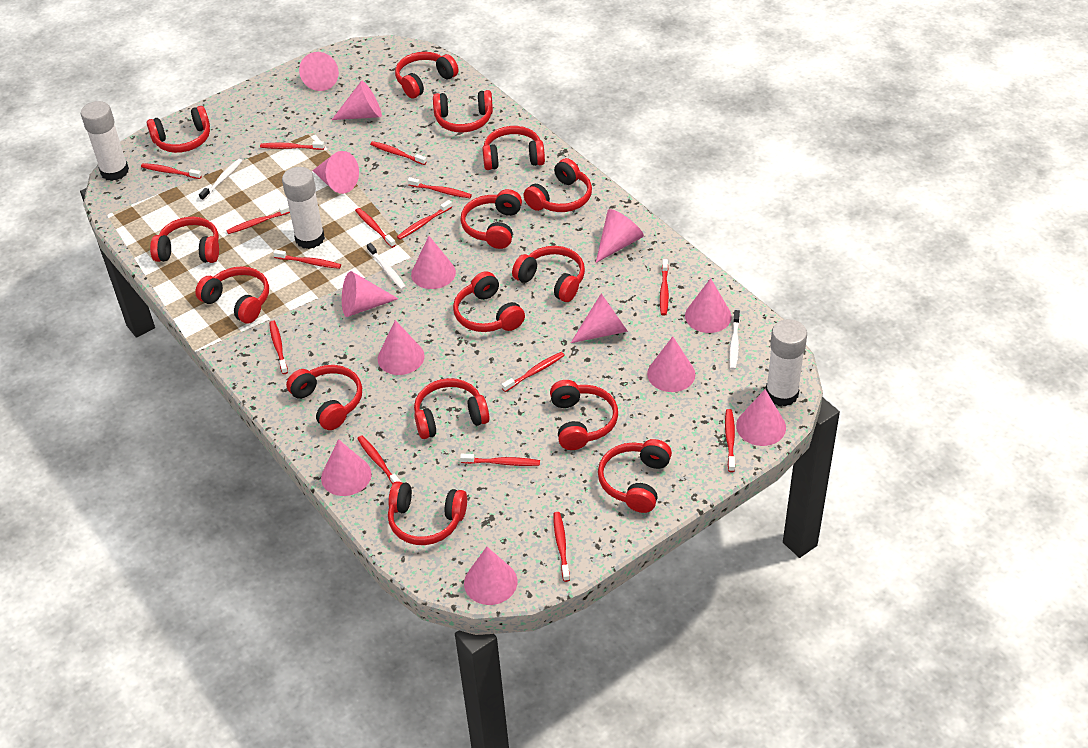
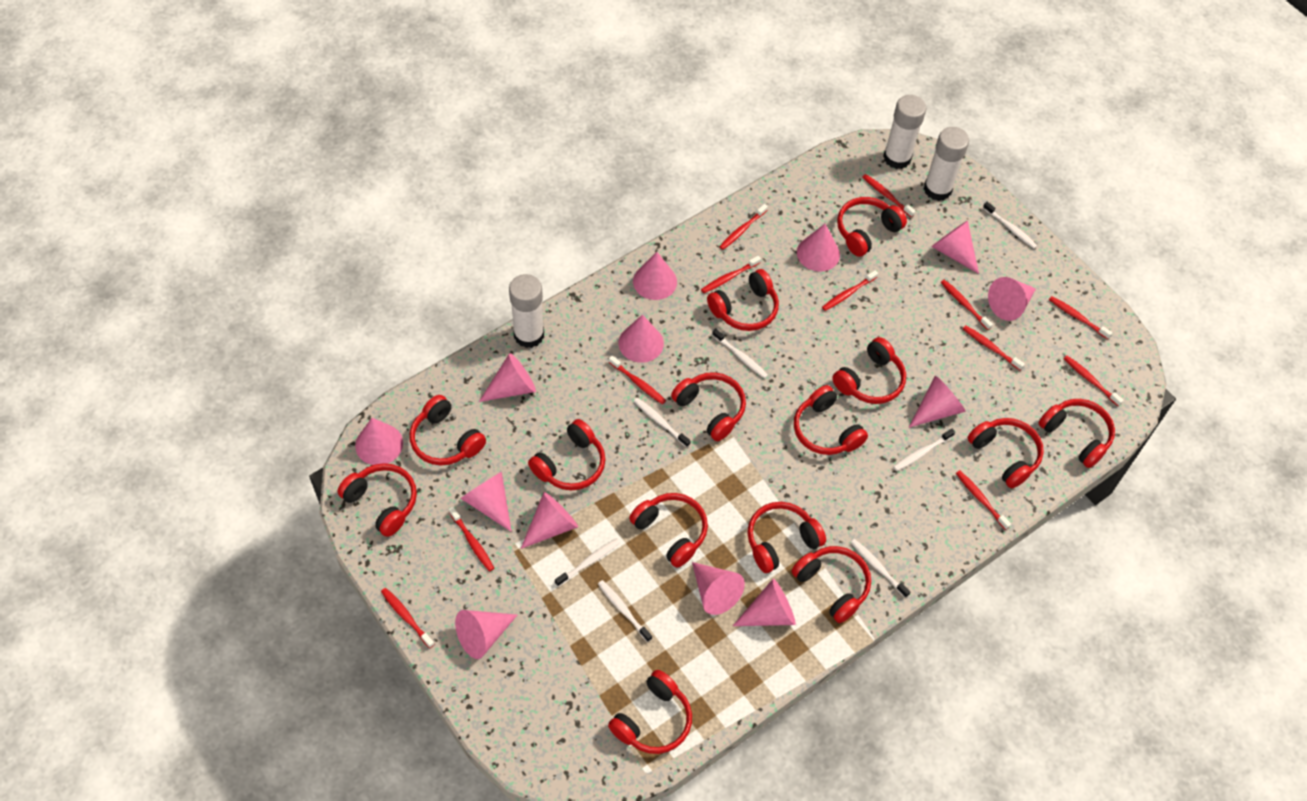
red headphones: 15 -> 14
red toothbrush: 15 -> 12
white toothbrush: 3 -> 7

